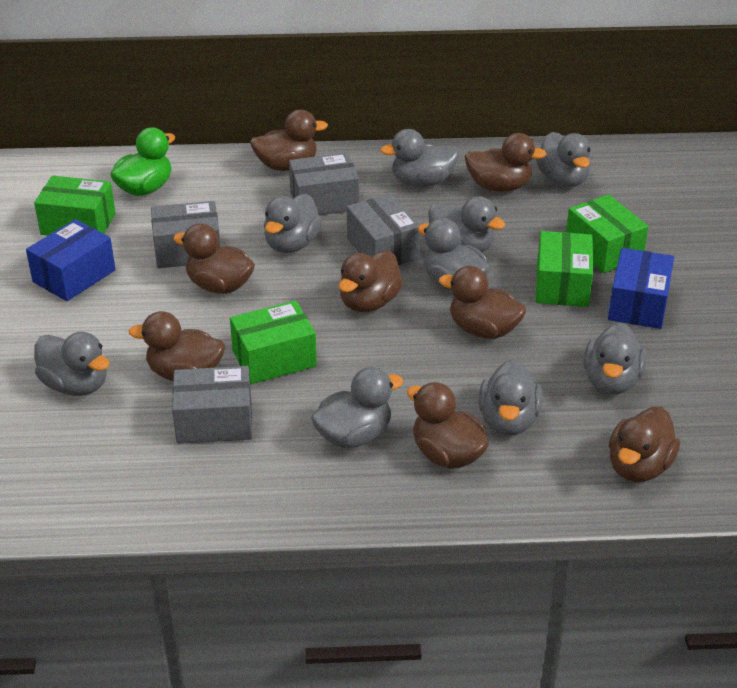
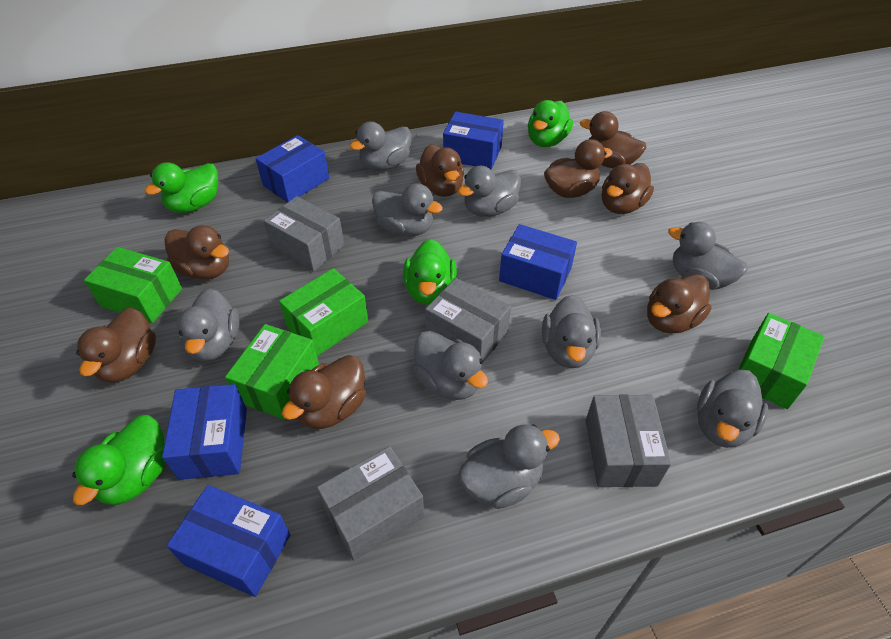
blue box: 2 -> 5
green duck: 1 -> 4

